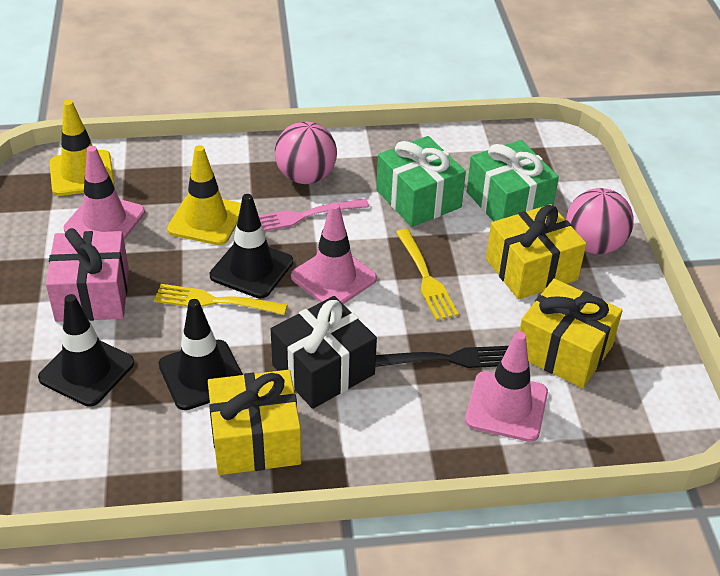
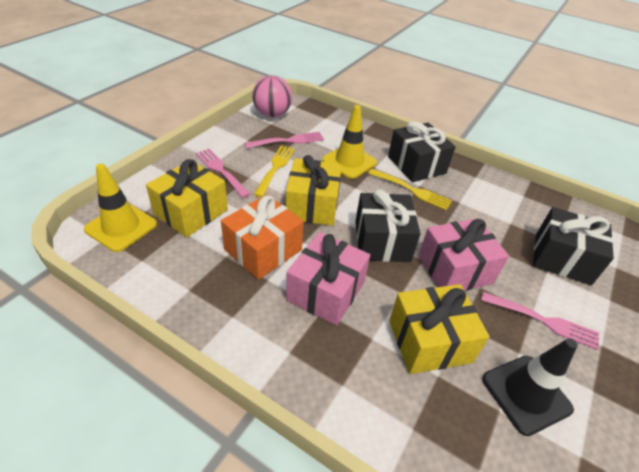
black fork: 1 -> 0
black gift: 1 -> 3
black traffic cone: 3 -> 1
green gift: 2 -> 0
orange gift: 0 -> 1
pink ball: 2 -> 1
pink fork: 1 -> 3
pink gift: 1 -> 2
pink traffic cone: 3 -> 0

